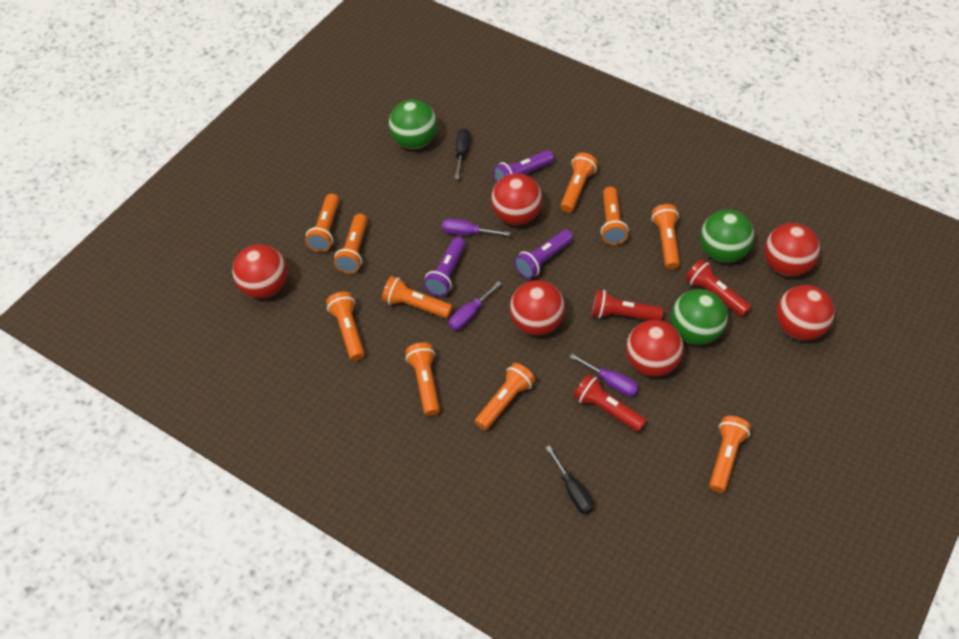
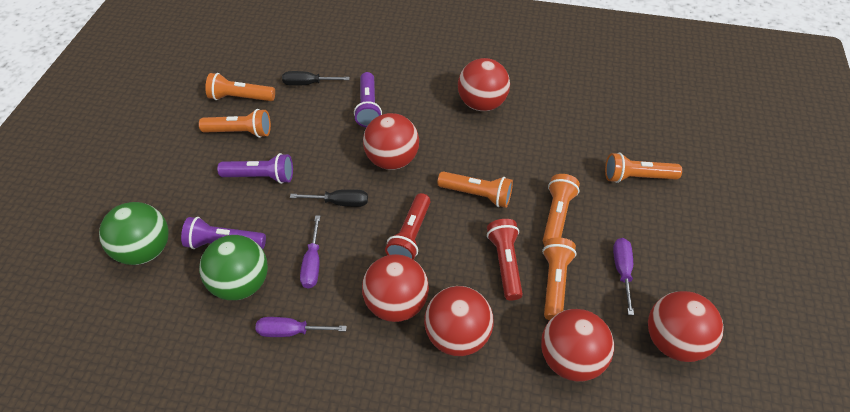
green ball: 3 -> 2
orange flashlight: 10 -> 6
red flashlight: 3 -> 2

